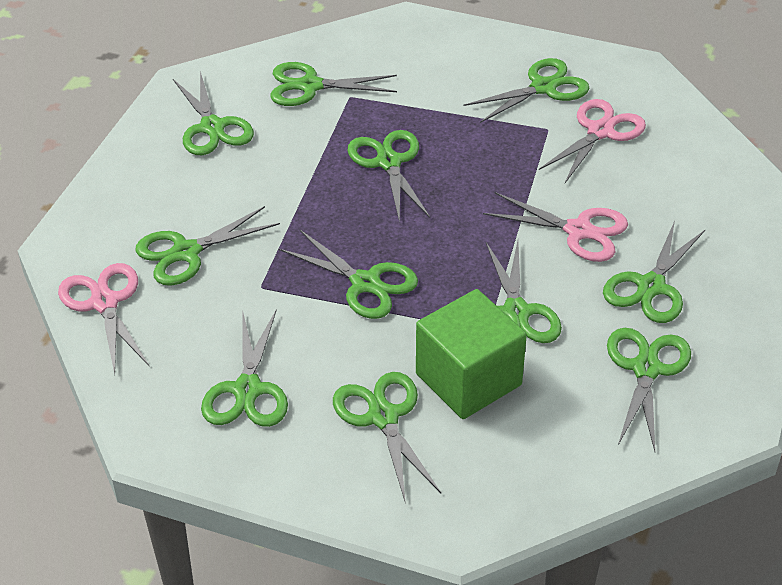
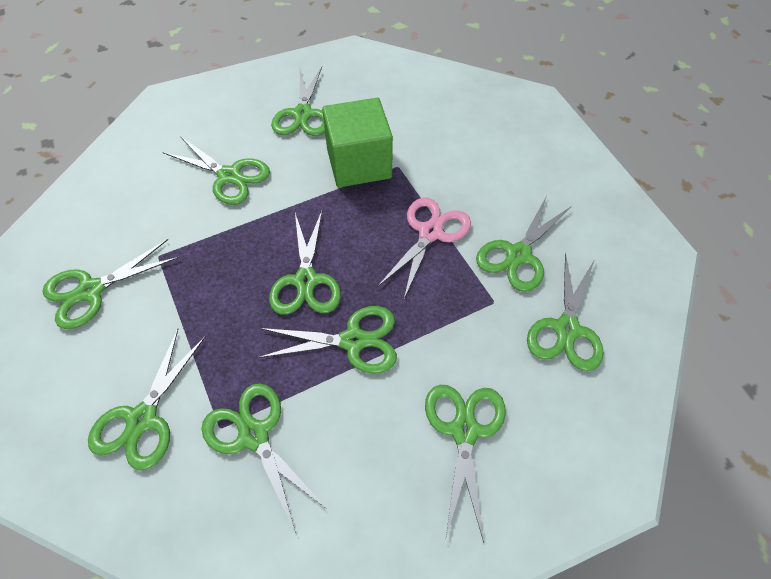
green scissors: 11 -> 10
pink scissors: 3 -> 1

